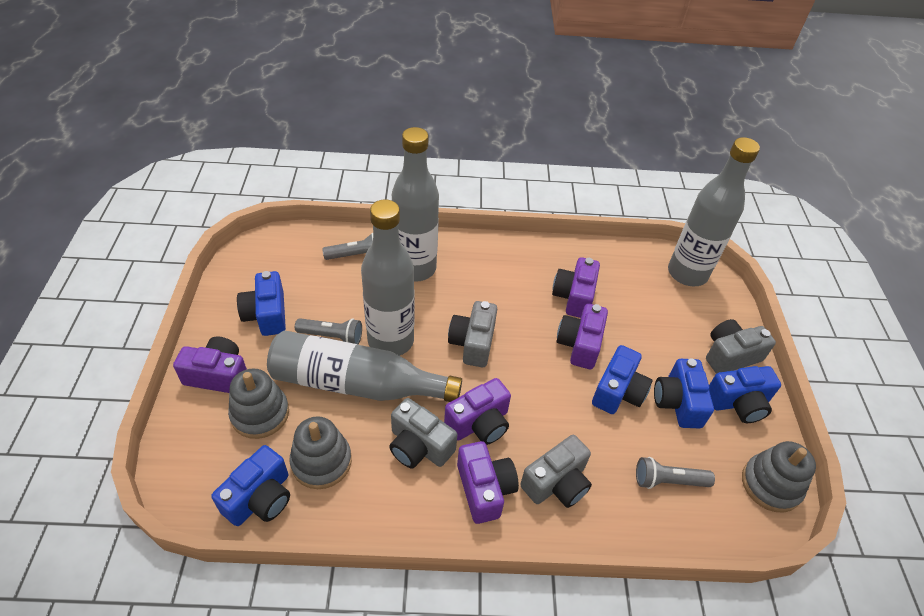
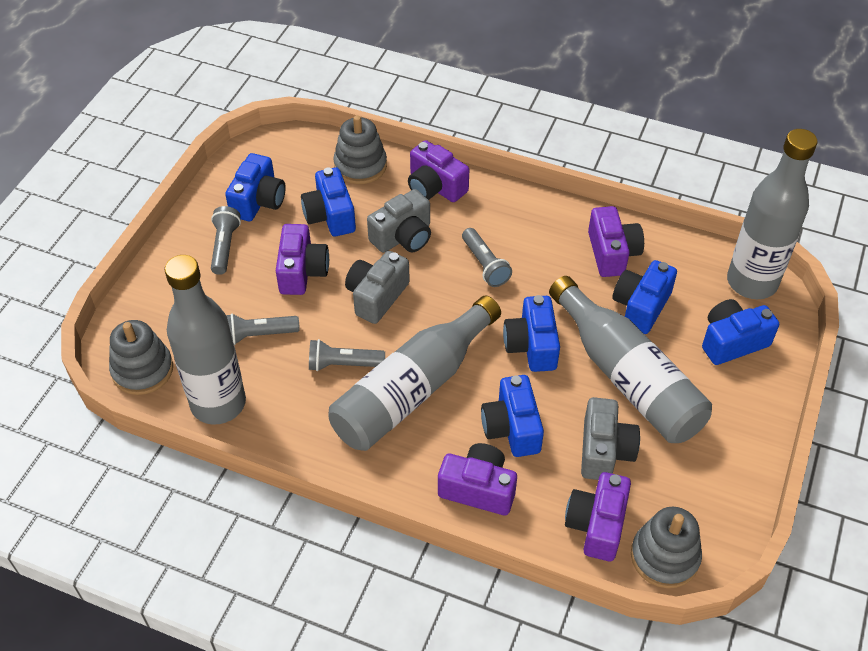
blue camera: 5 -> 6
grey camera: 4 -> 3
grey flashlight: 3 -> 4

